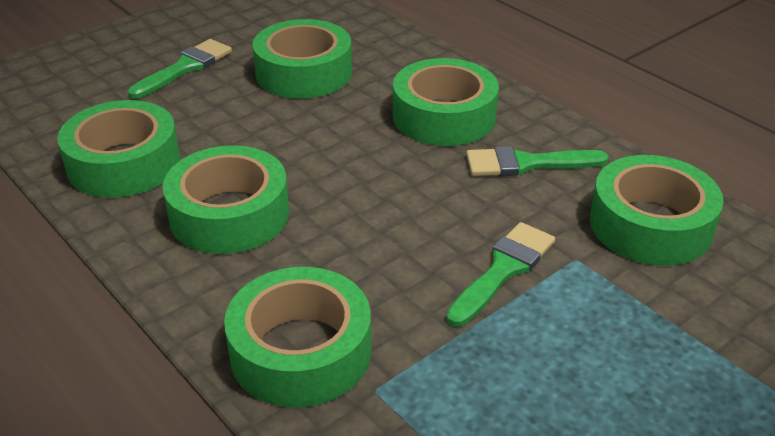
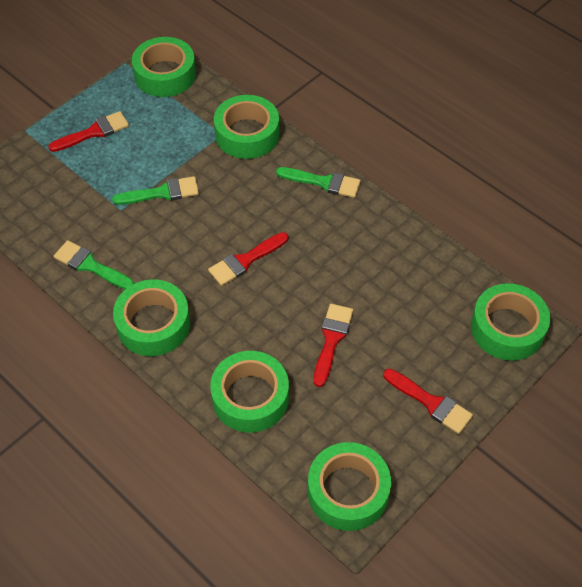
red brush: 0 -> 4

